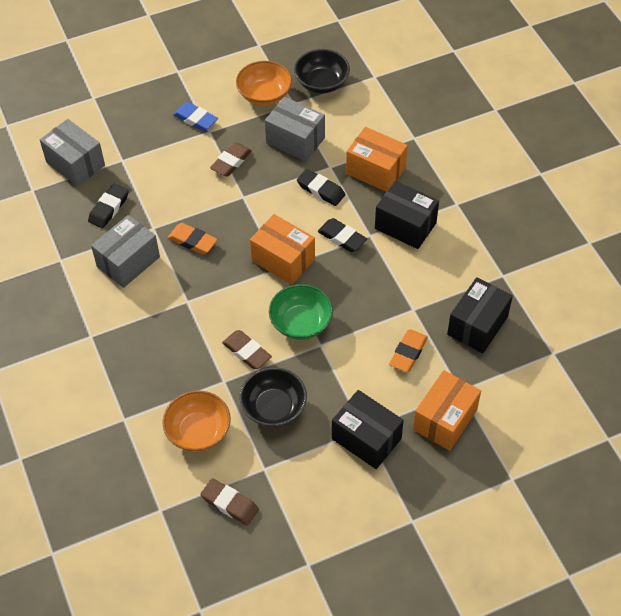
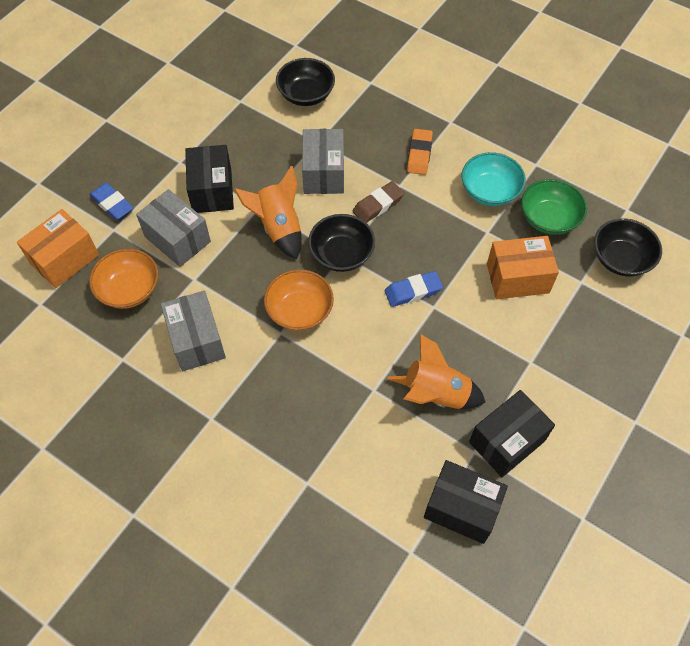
black bowl: 2 -> 3
black eraser: 3 -> 0
blue eraser: 1 -> 2
brown eraser: 3 -> 1
orange box: 3 -> 2
orange eraser: 2 -> 1
orange rocket: 0 -> 2
turquoise bowl: 0 -> 1

